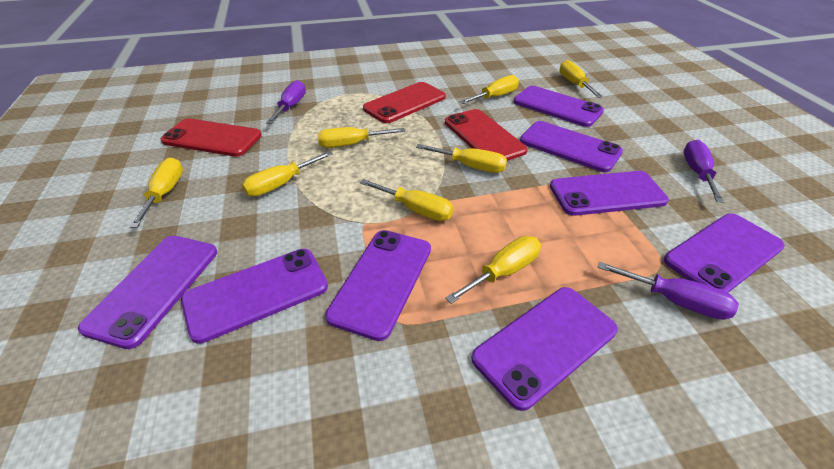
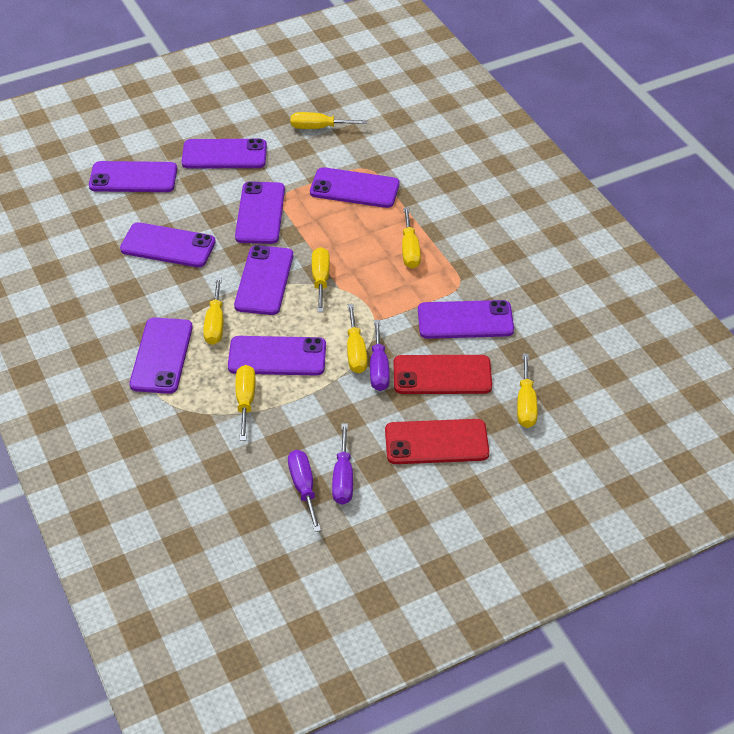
purple phone: 8 -> 9
red phone: 3 -> 2
yellow screwdriver: 8 -> 7

